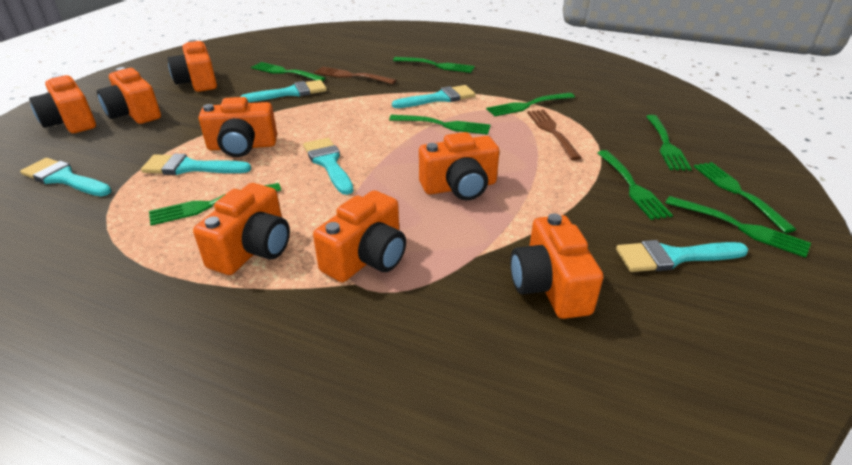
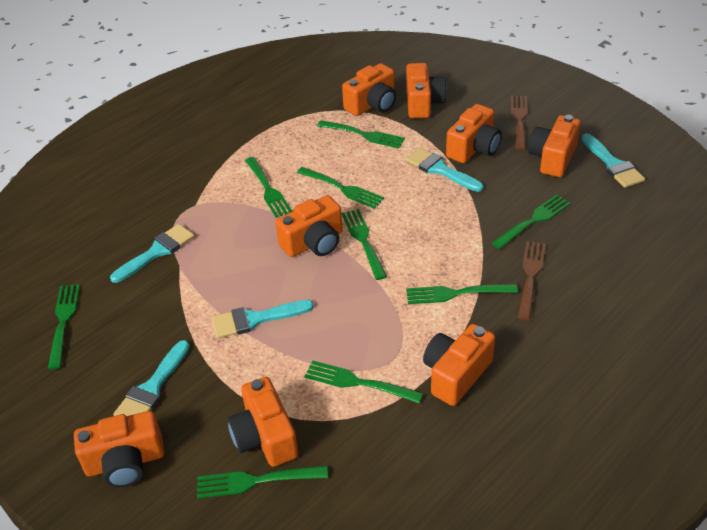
turquoise brush: 6 -> 5

